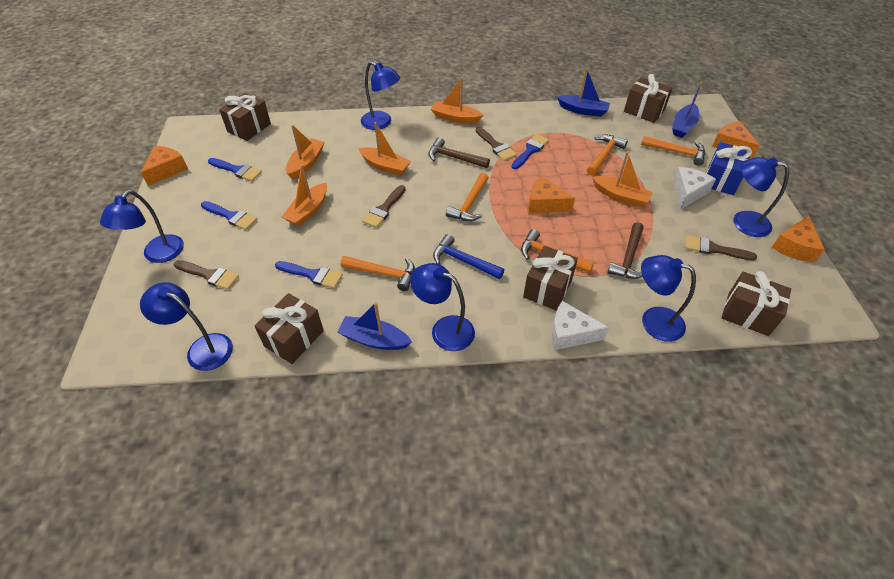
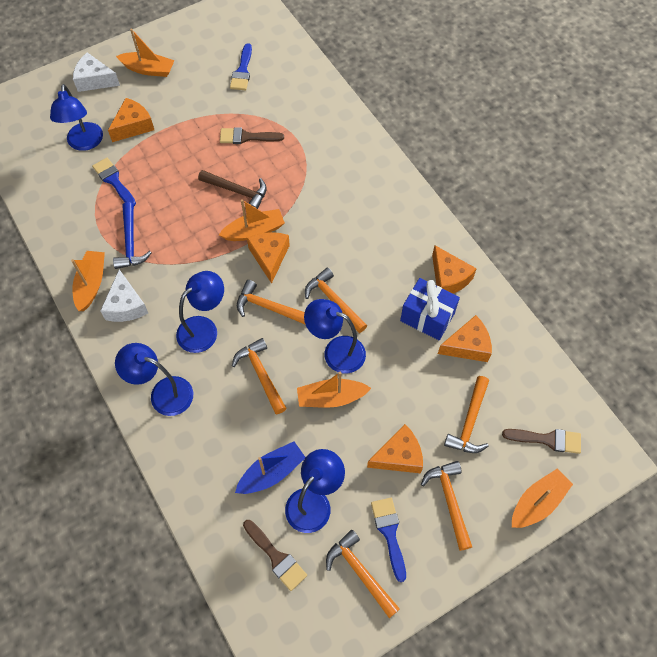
blue boat: 3 -> 1
blue brush: 4 -> 3
blue lamp: 6 -> 5
brown brush: 4 -> 3
brown gift: 5 -> 0
brown hammer: 2 -> 1
orange cheese: 4 -> 5
orange hammer: 5 -> 6

